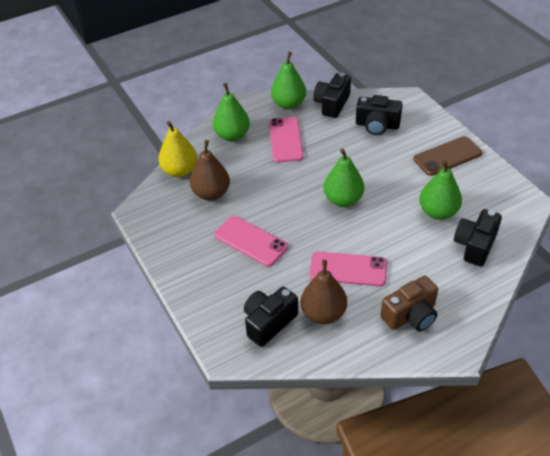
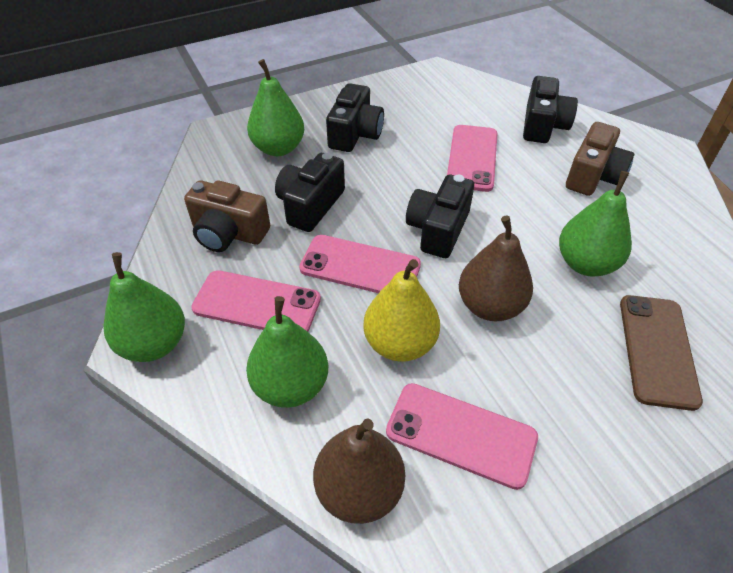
brown camera: 1 -> 2
pink phone: 3 -> 4

